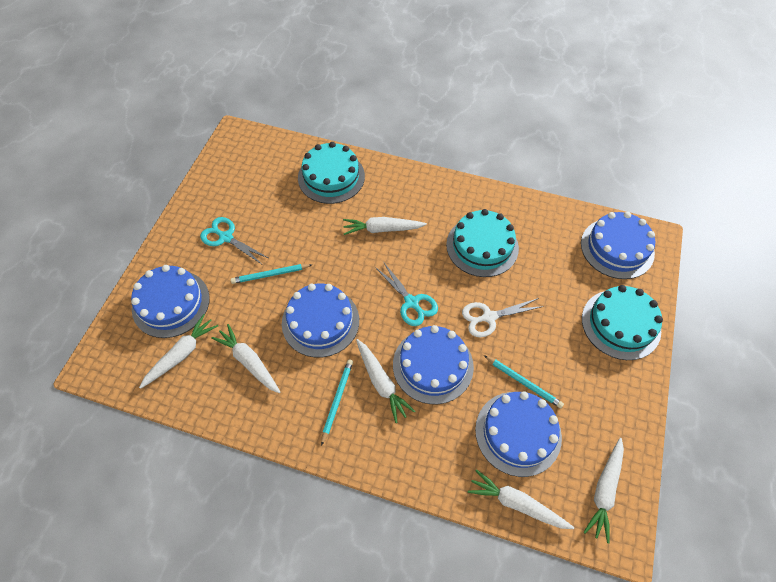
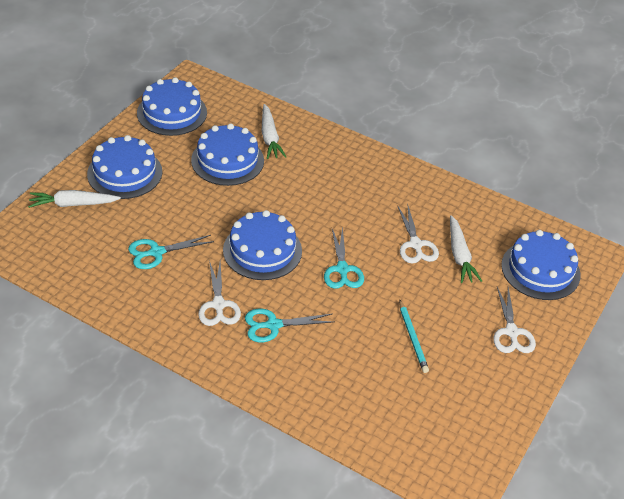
turquoise cake: 3 -> 0
turquoise pencil: 3 -> 1
turquoise scissors: 2 -> 3
white carrot: 6 -> 3
white scissors: 1 -> 3

